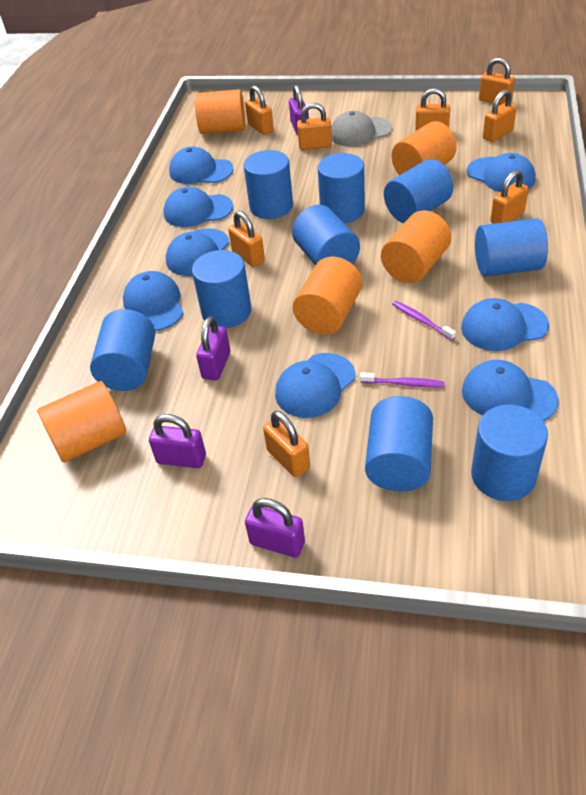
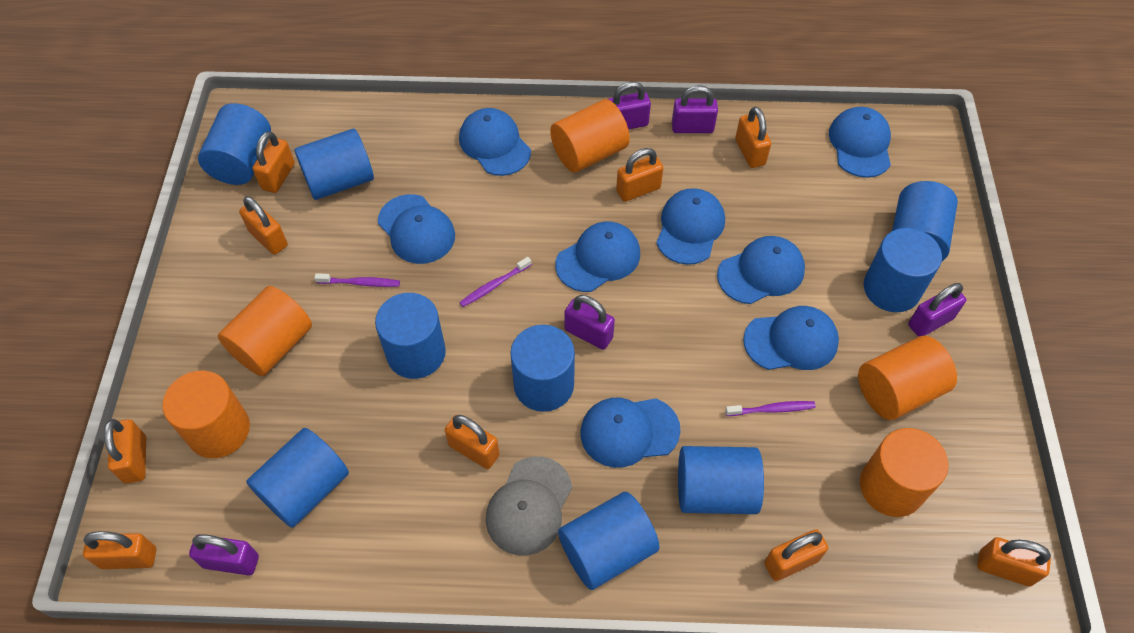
orange padlock: 8 -> 9
purple padlock: 4 -> 5
purple toothbrush: 2 -> 3

